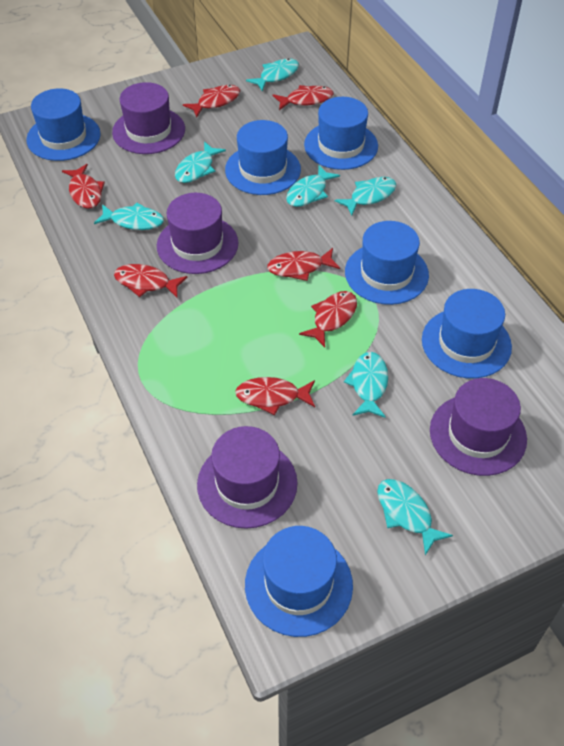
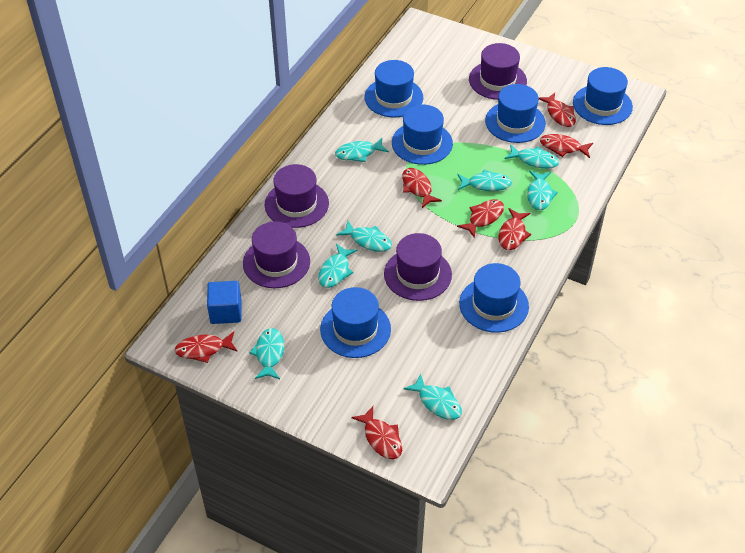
blue cube: 0 -> 1
turquoise fish: 7 -> 8

